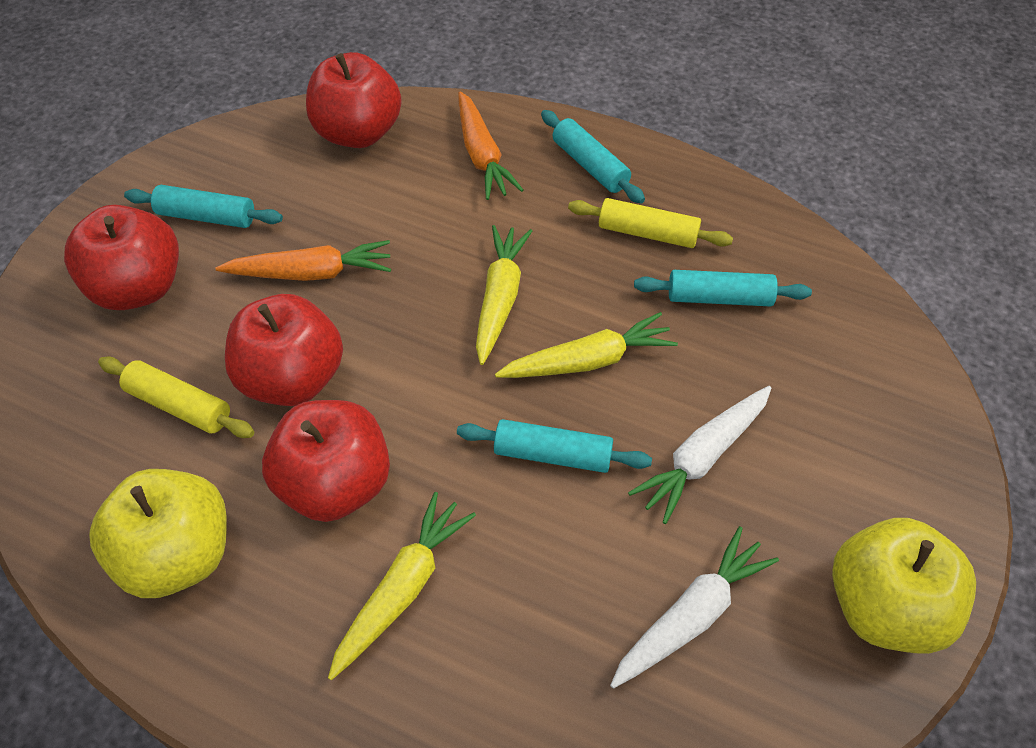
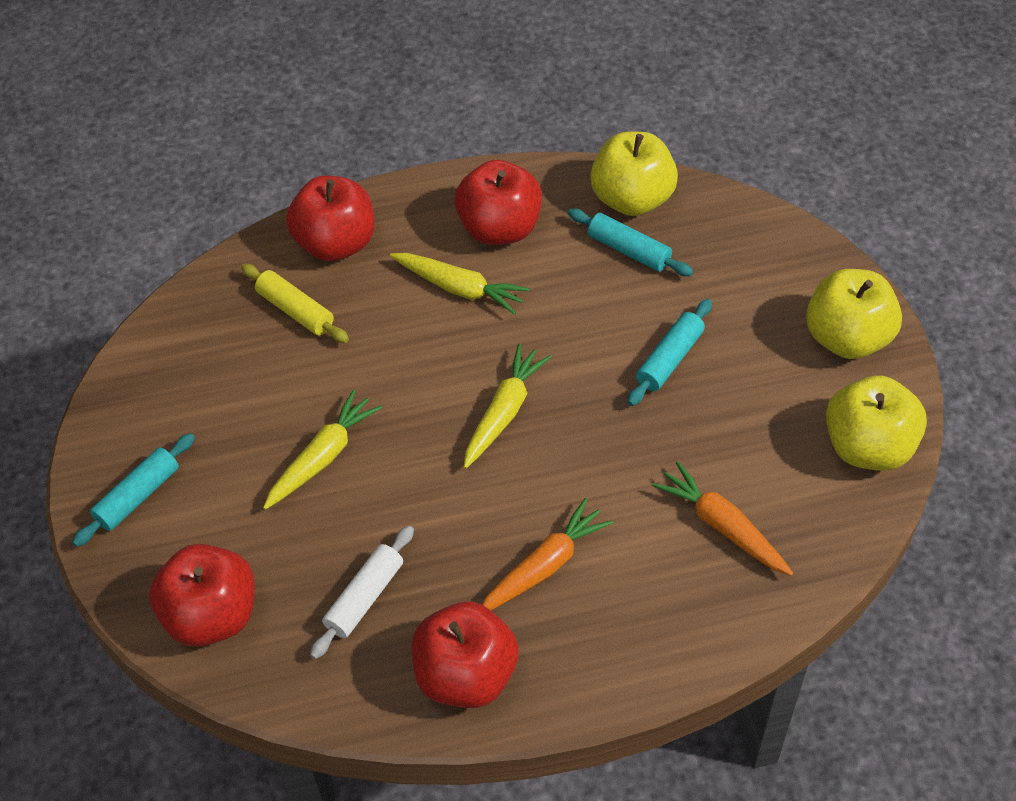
turquoise rolling pin: 4 -> 3
white carrot: 2 -> 0
white rolling pin: 0 -> 1
yellow apple: 2 -> 3
yellow rolling pin: 2 -> 1

